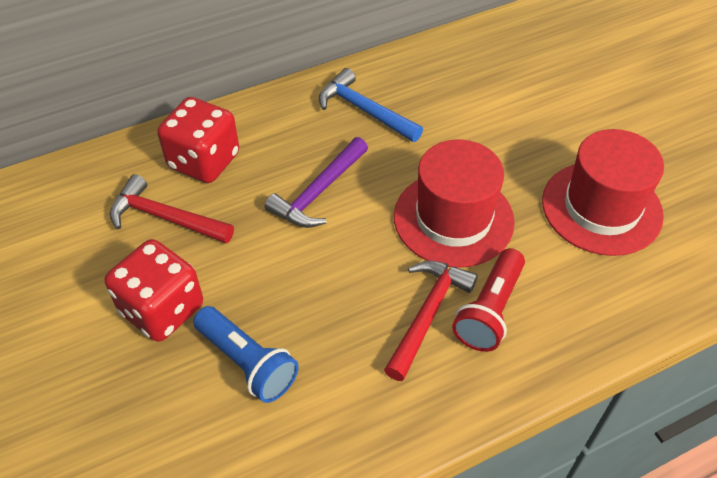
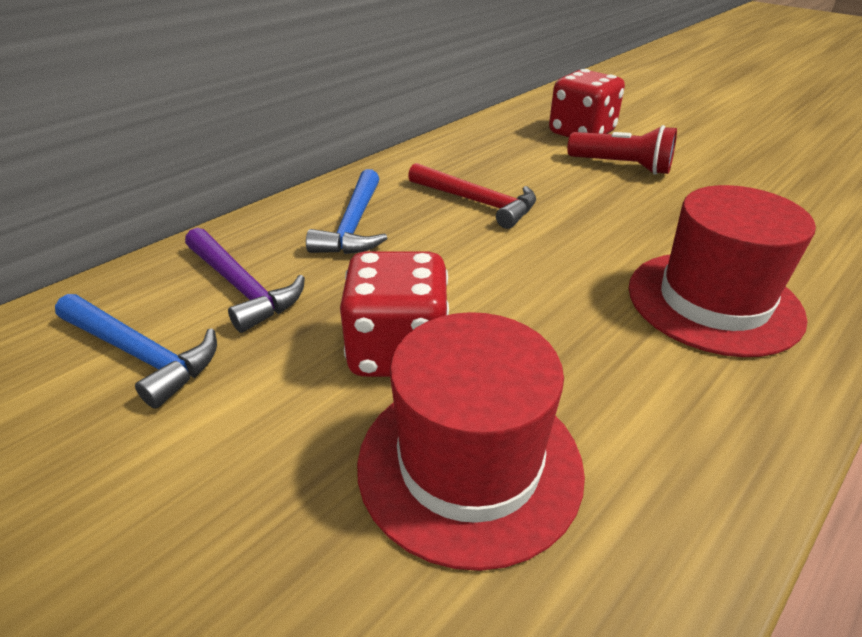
blue flashlight: 1 -> 0
blue hammer: 1 -> 2
red hammer: 2 -> 1

